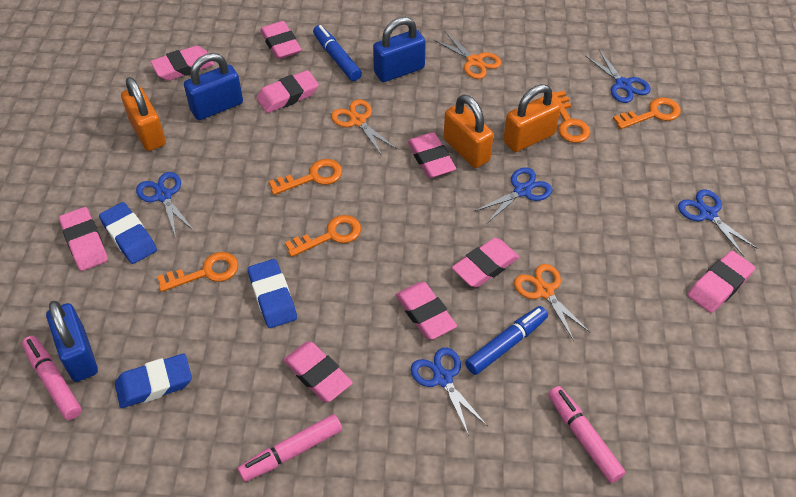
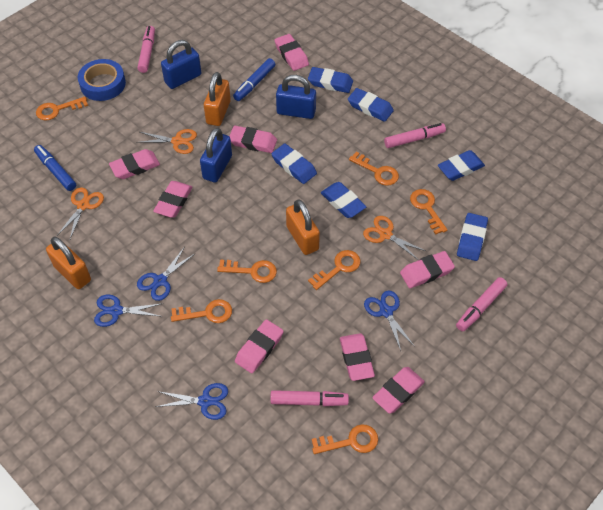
blue eraser: 3 -> 6
blue scissors: 5 -> 4
blue tape: 0 -> 1
orange key: 5 -> 7
pink eraser: 9 -> 8
pink marker: 3 -> 4

